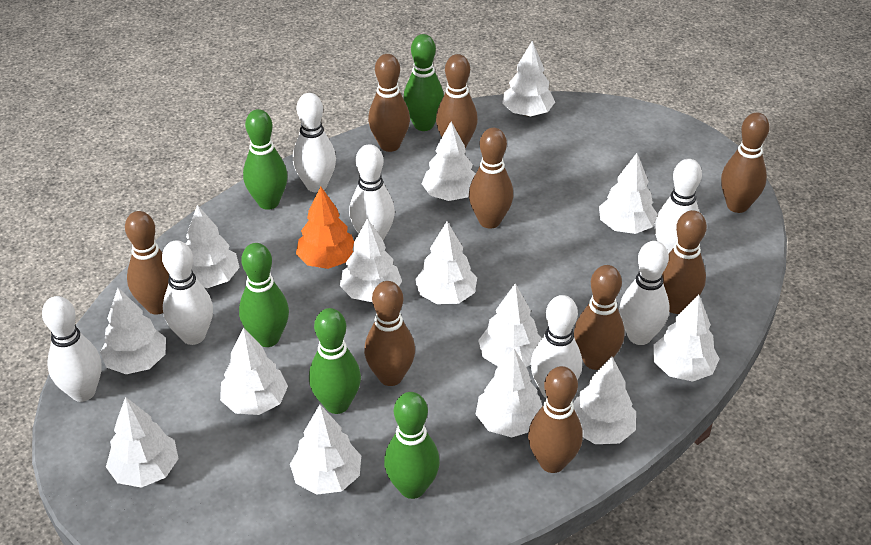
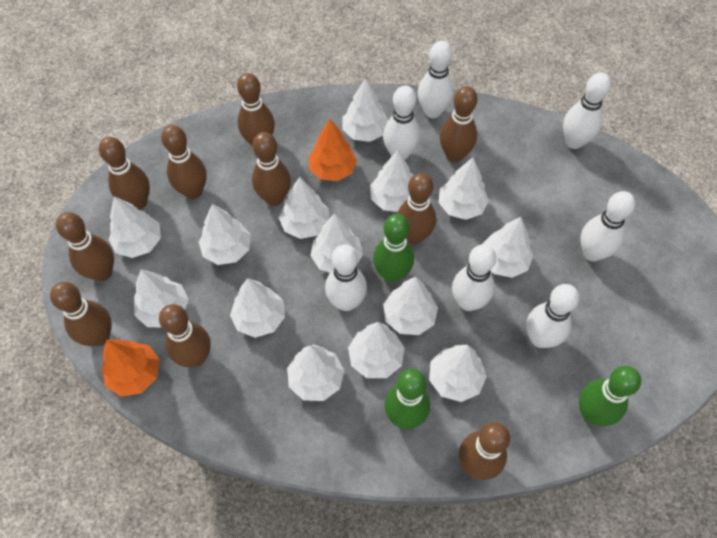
brown bowling pin: 9 -> 10
green bowling pin: 5 -> 3
orange tree: 1 -> 2

